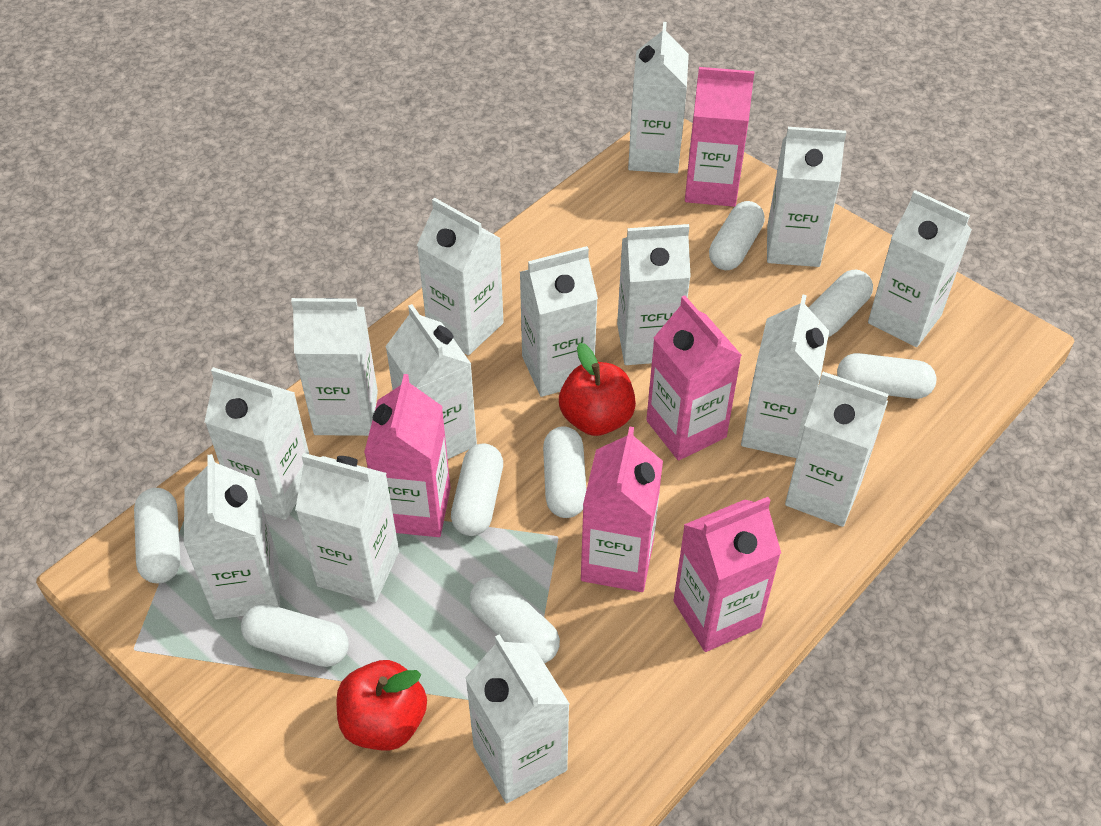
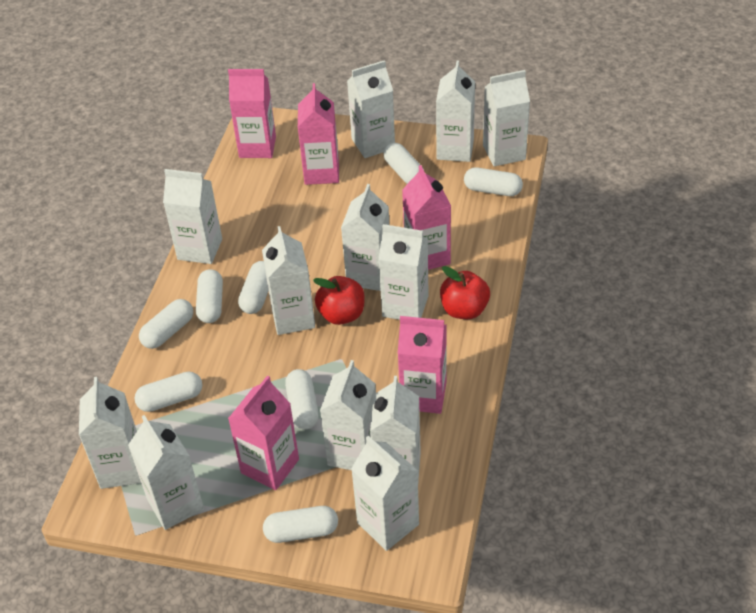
white carton: 14 -> 12

